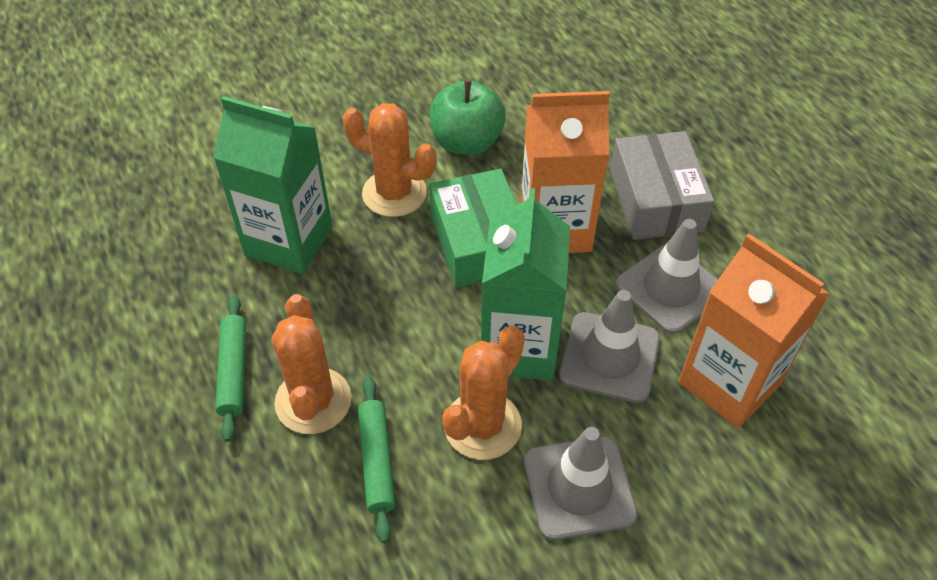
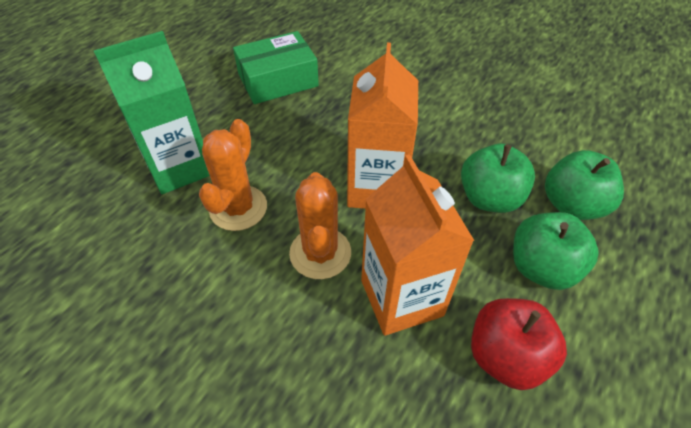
green apple: 1 -> 3
green carton: 2 -> 1
green rolling pin: 2 -> 0
grey box: 1 -> 0
grey traffic cone: 3 -> 0
orange cactus: 3 -> 2
red apple: 0 -> 1

